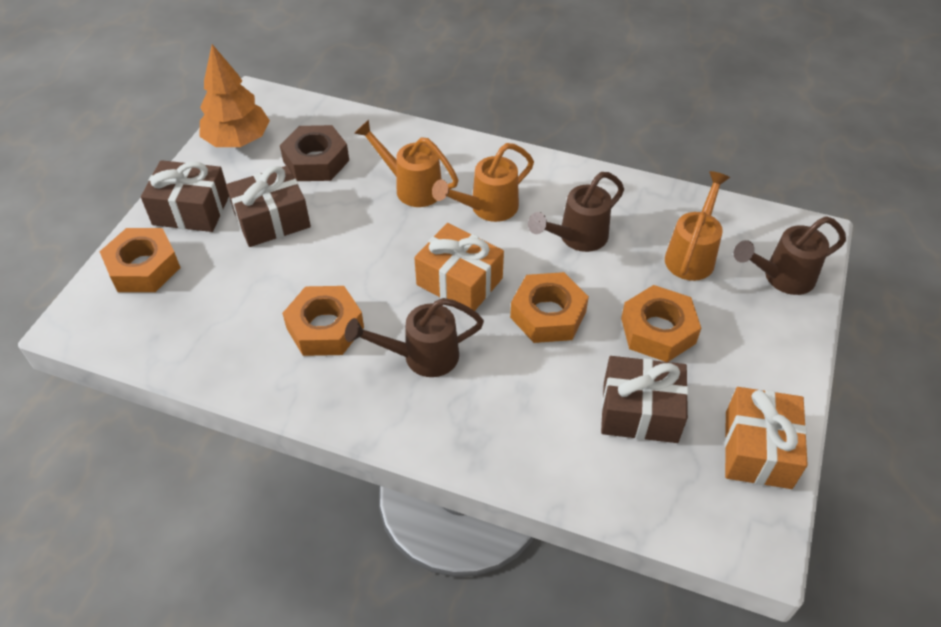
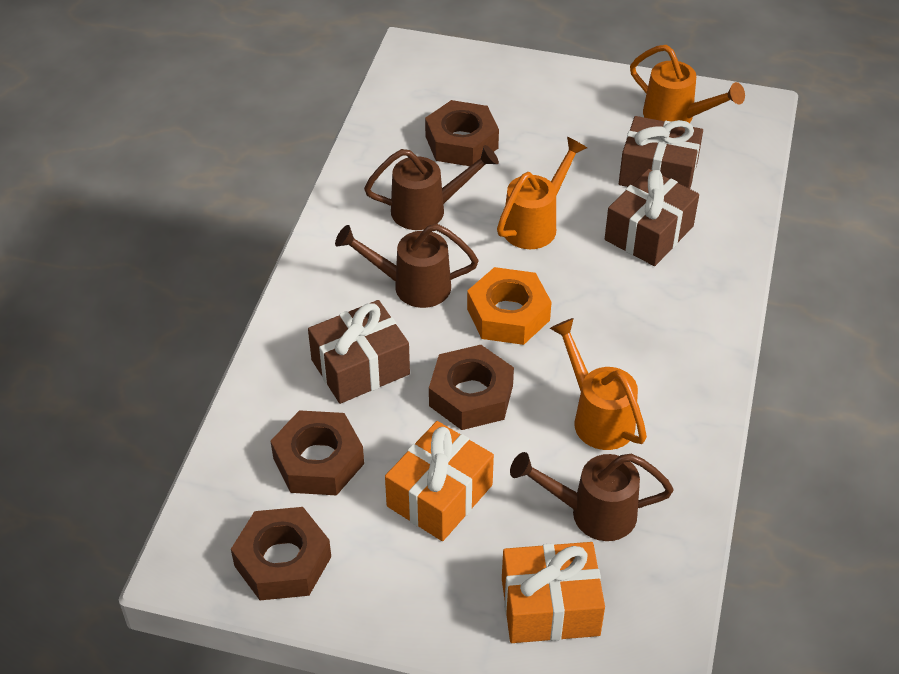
brown nut: 1 -> 4
orange nut: 4 -> 1
orange tree: 1 -> 0

